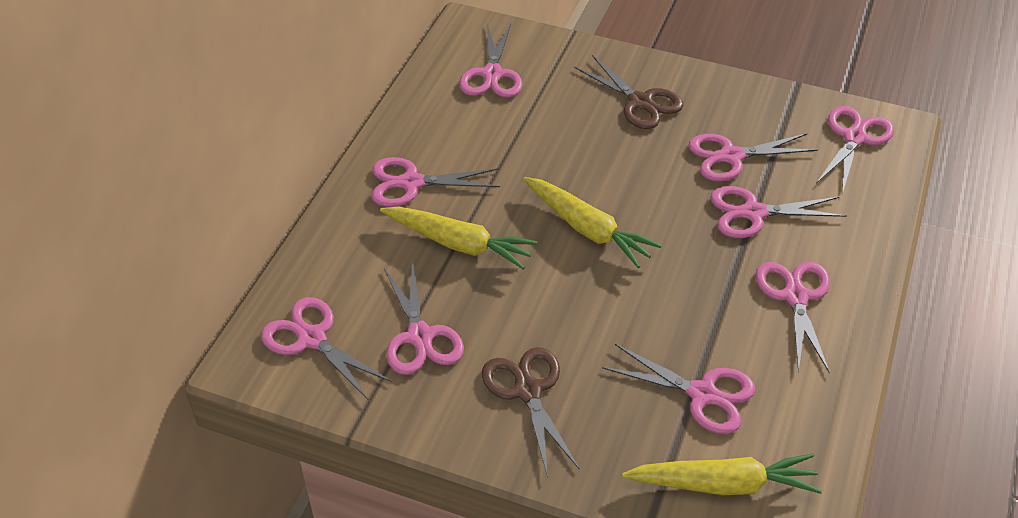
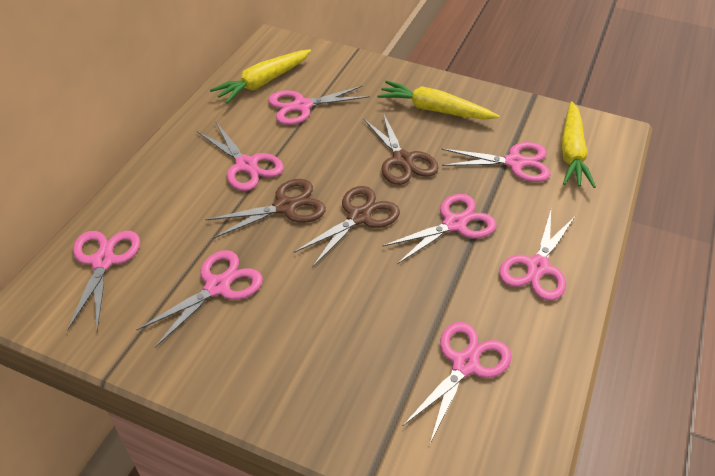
brown scissors: 2 -> 3
pink scissors: 9 -> 8

